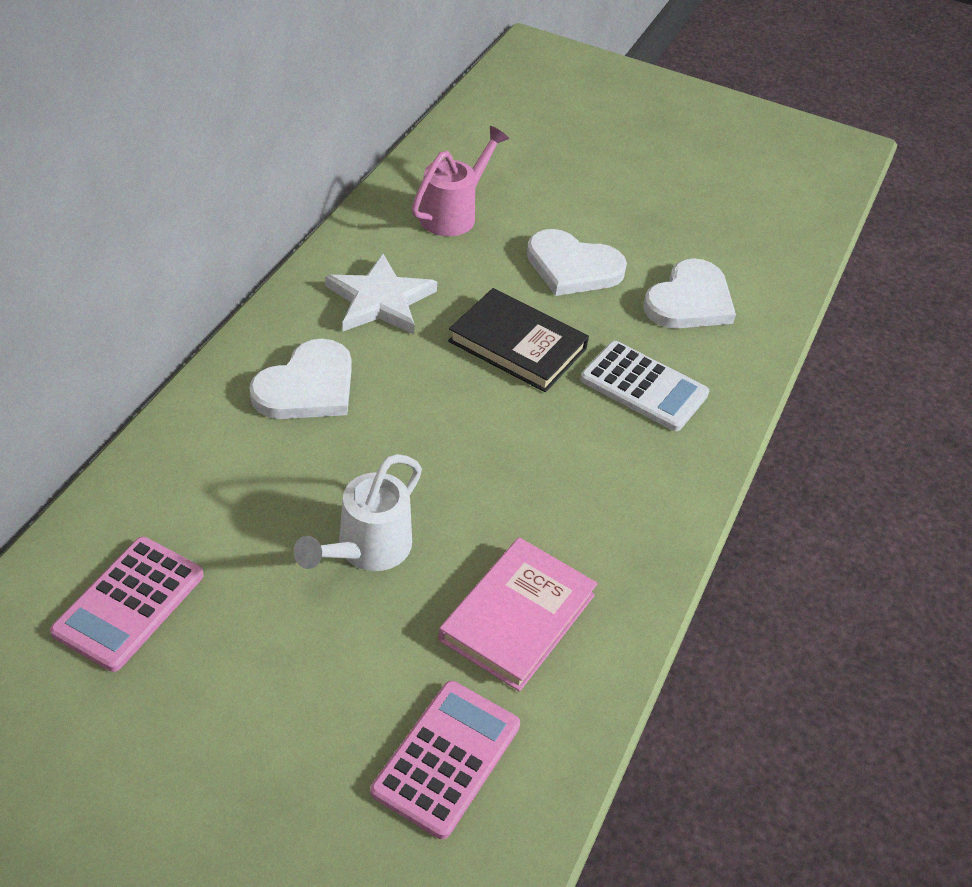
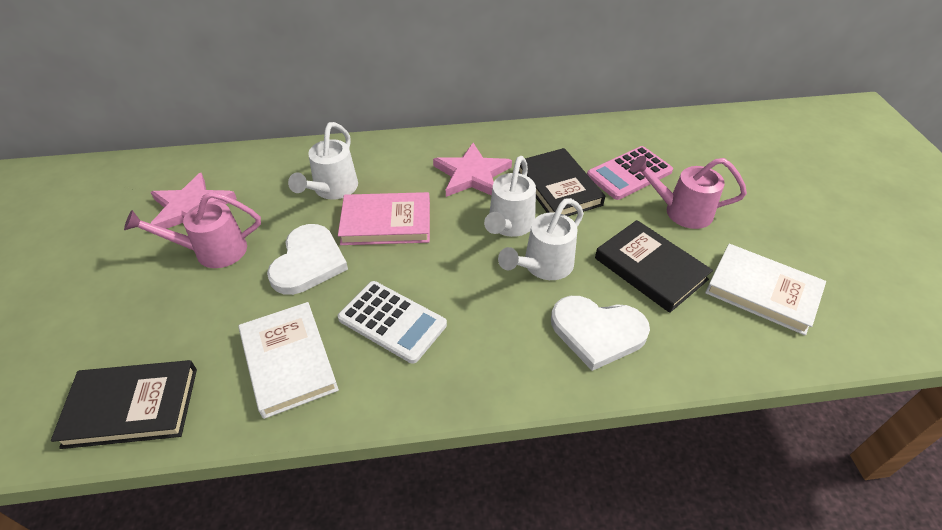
black book: 1 -> 3
pink calculator: 2 -> 1
pink star: 0 -> 2
pink watering can: 1 -> 2
white book: 0 -> 2
white heart: 3 -> 2
white star: 1 -> 0
white watering can: 1 -> 3

